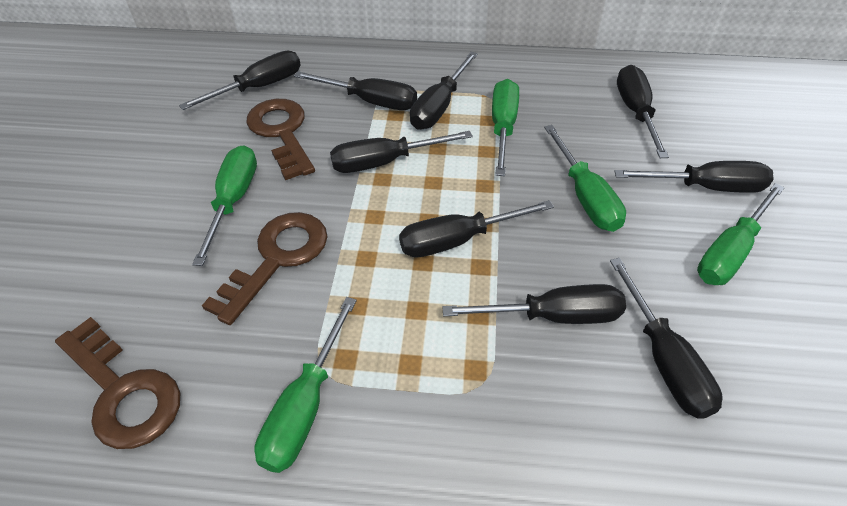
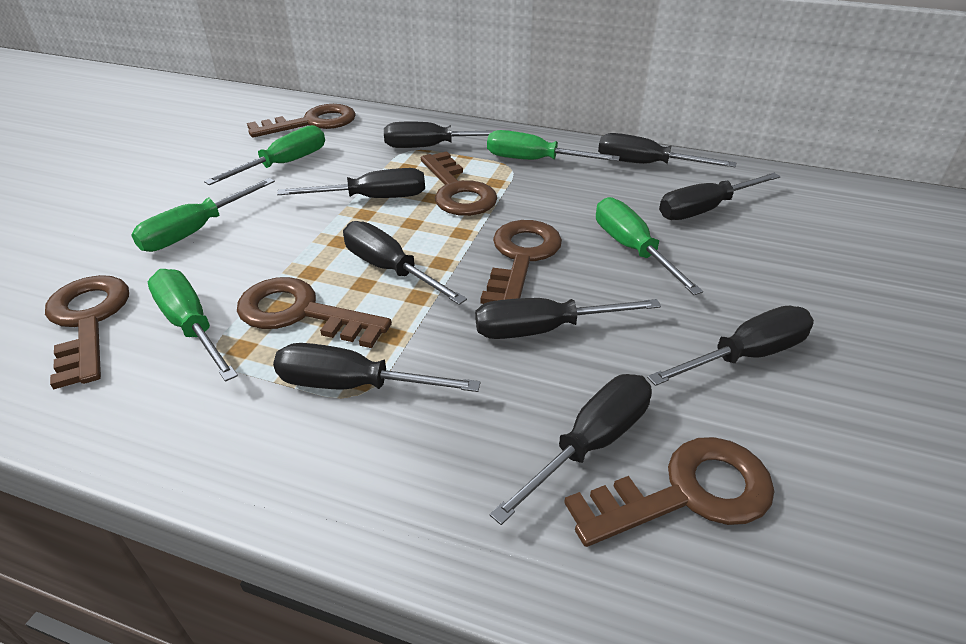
brown key: 3 -> 6

